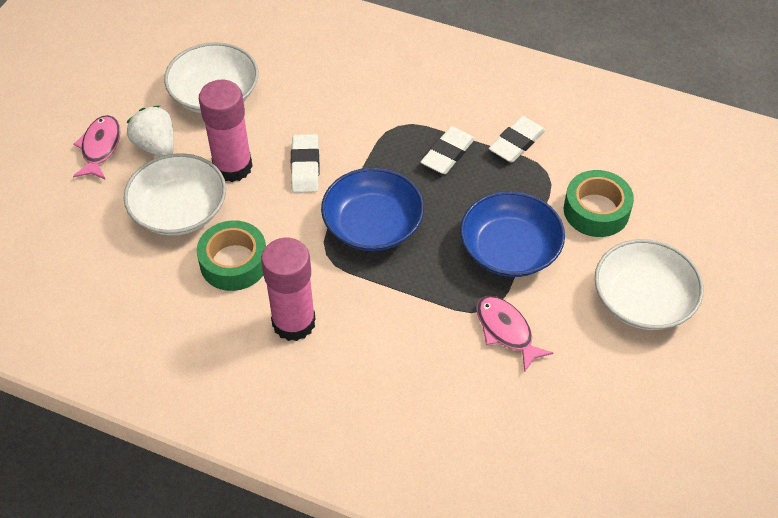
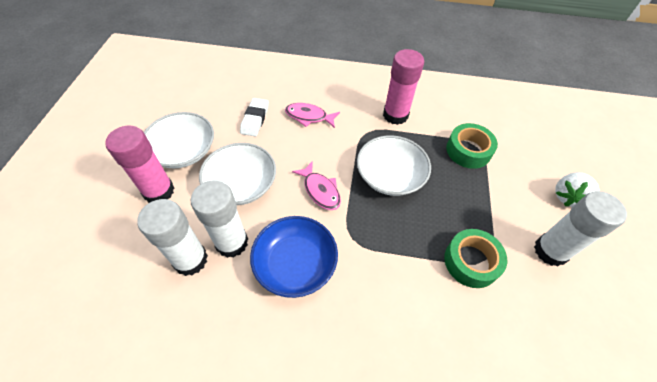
blue bowl: 2 -> 1
white eraser: 3 -> 1
white glue stick: 0 -> 3

